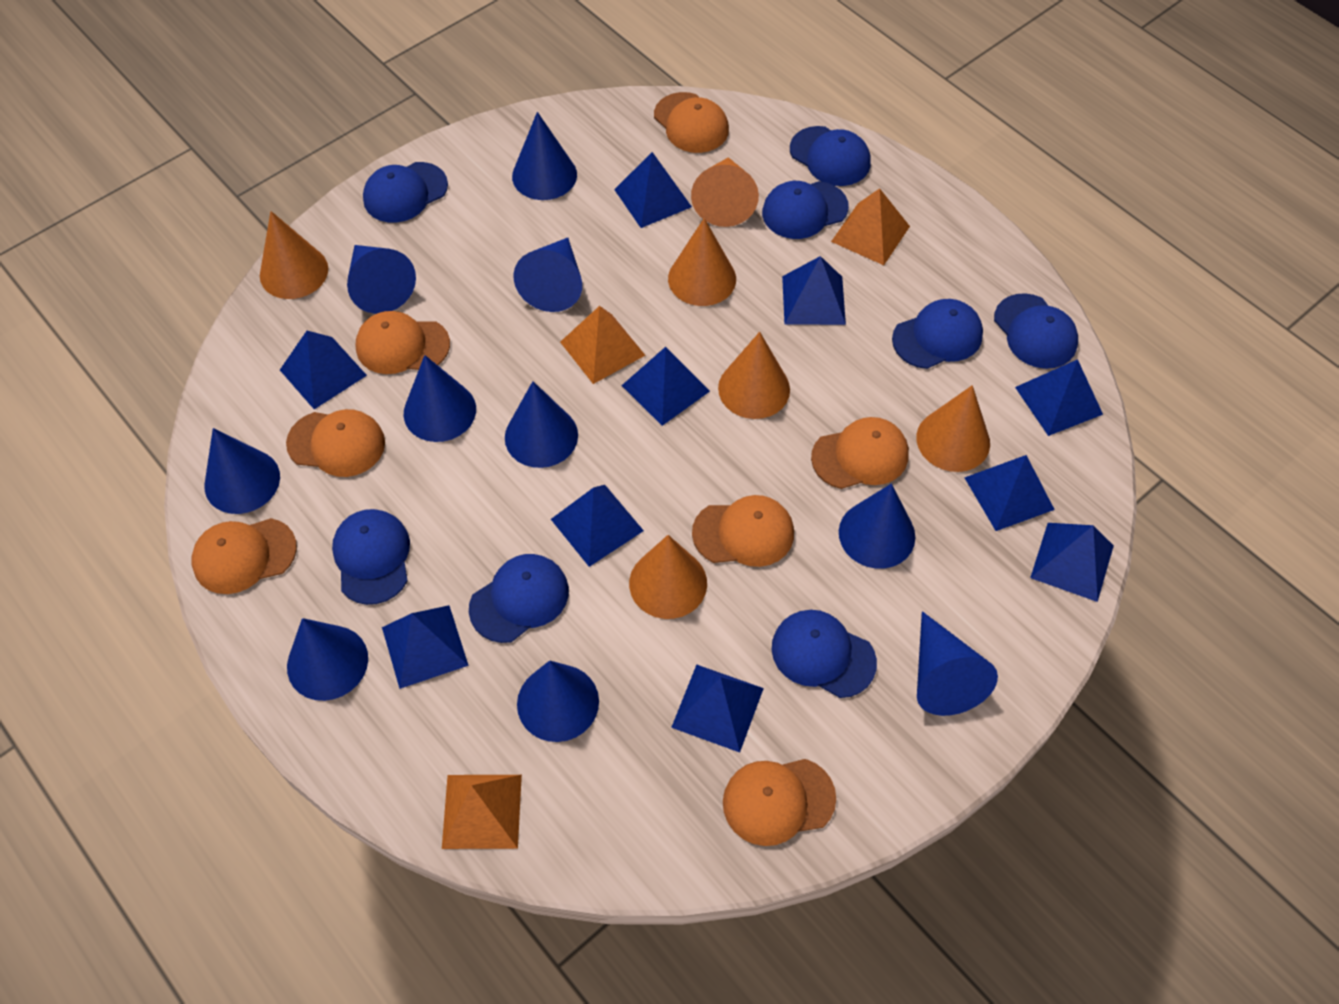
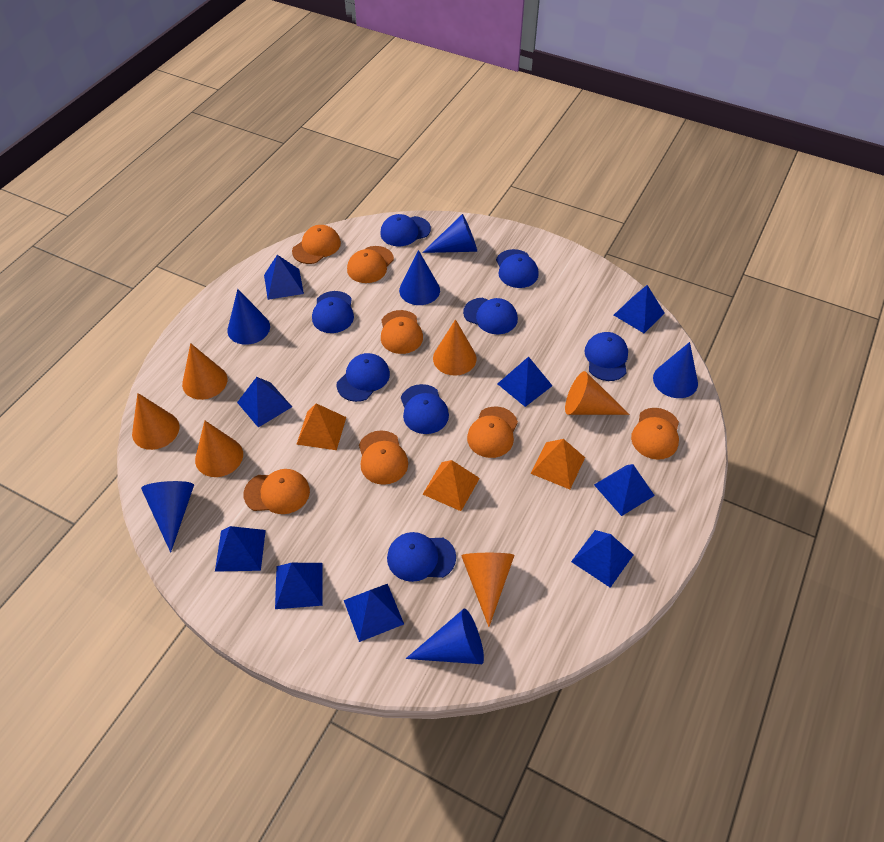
blue cone: 10 -> 6
blue pyramid: 10 -> 9

